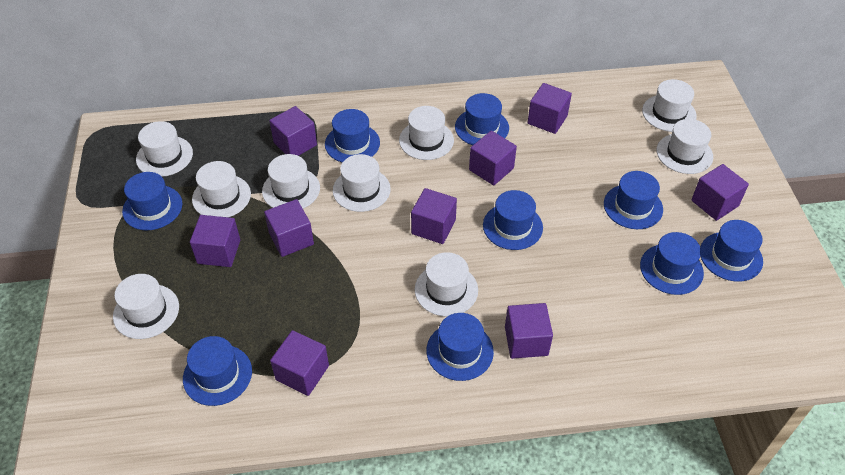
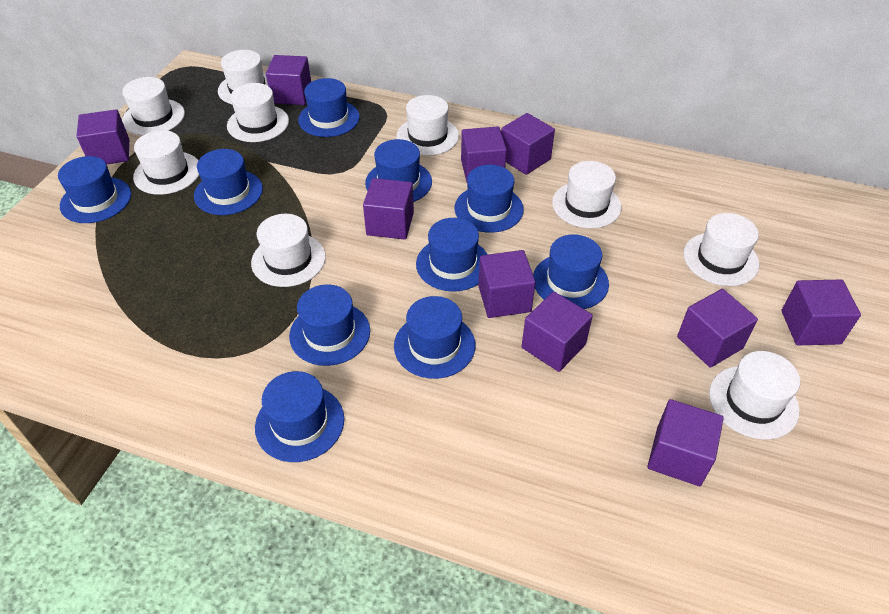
blue hat: 9 -> 10
purple cube: 9 -> 10

